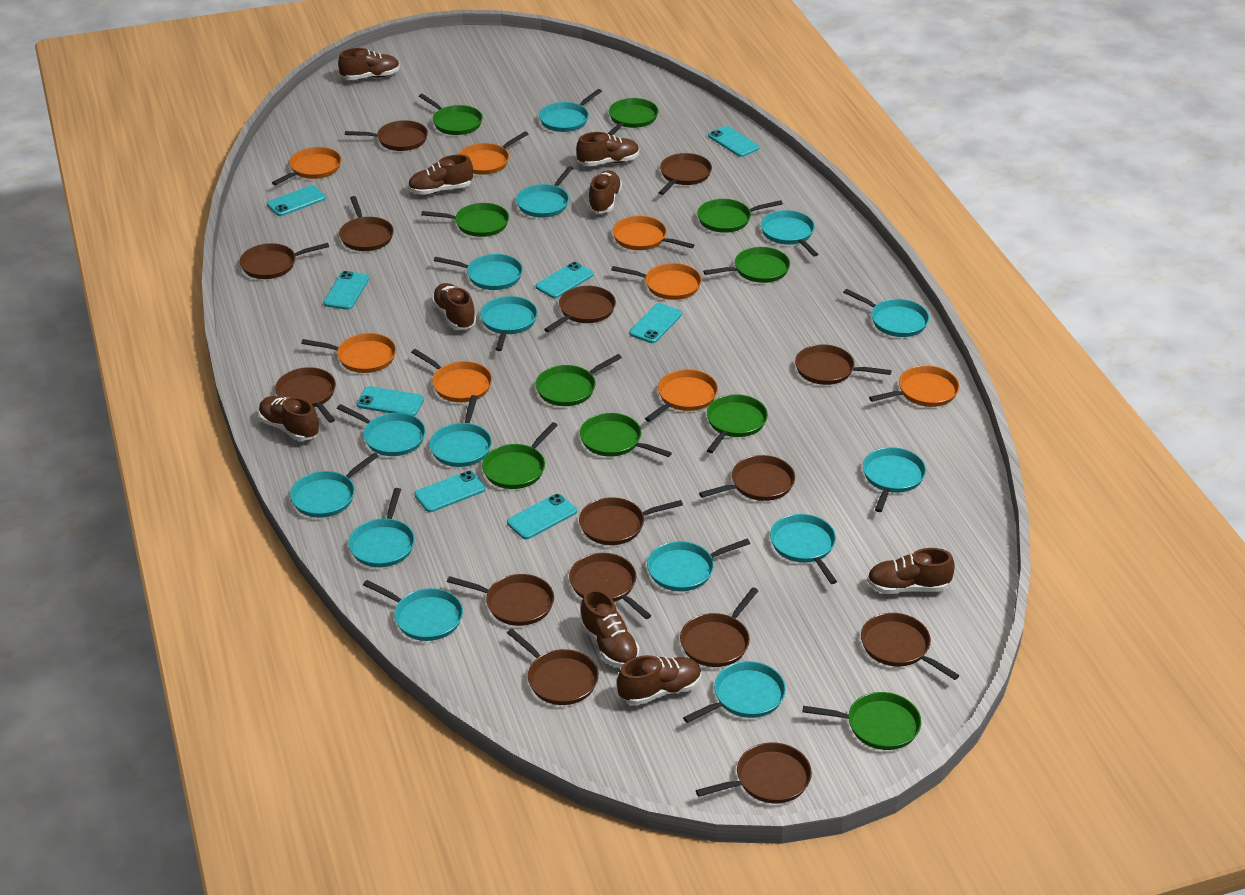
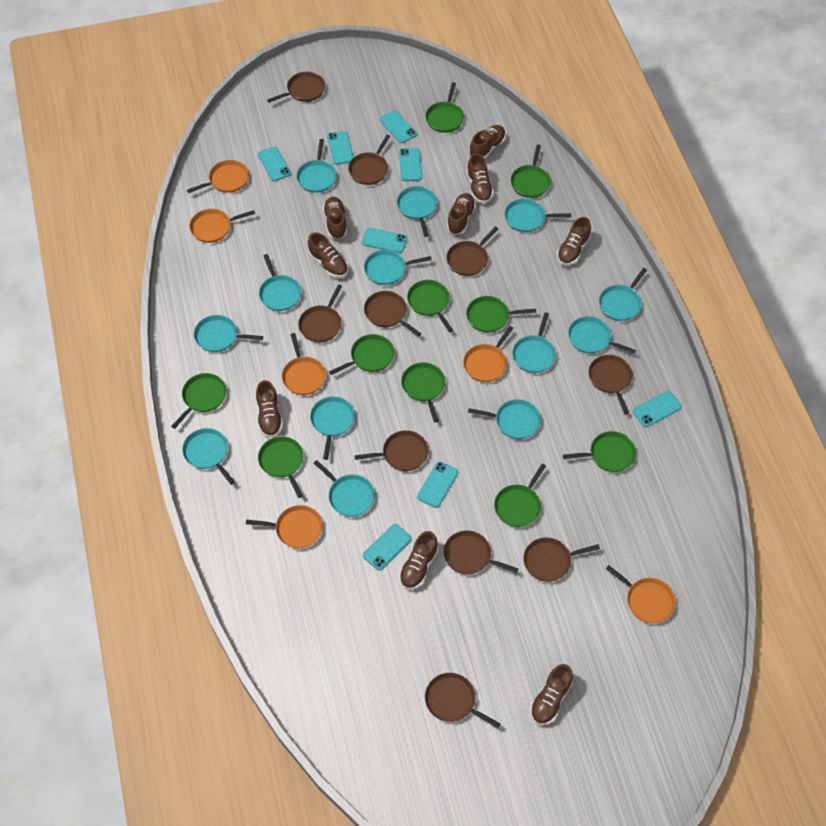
brown pan: 15 -> 10
orange pan: 8 -> 6
turquoise pan: 15 -> 13

